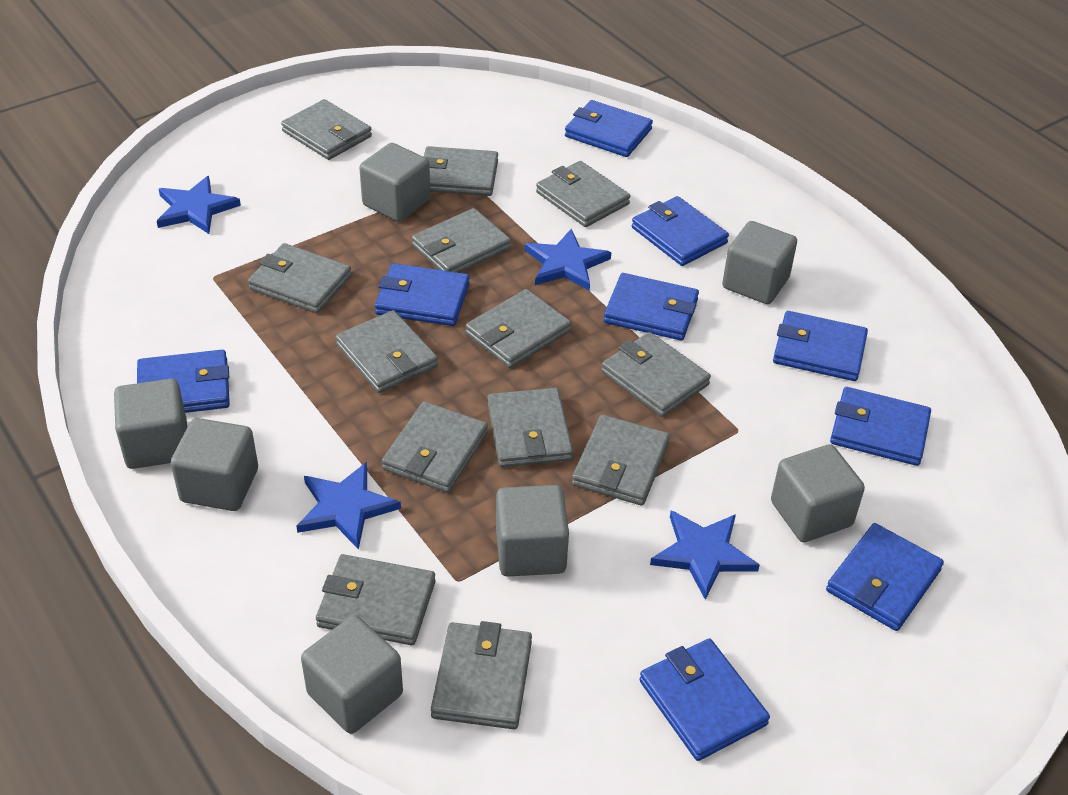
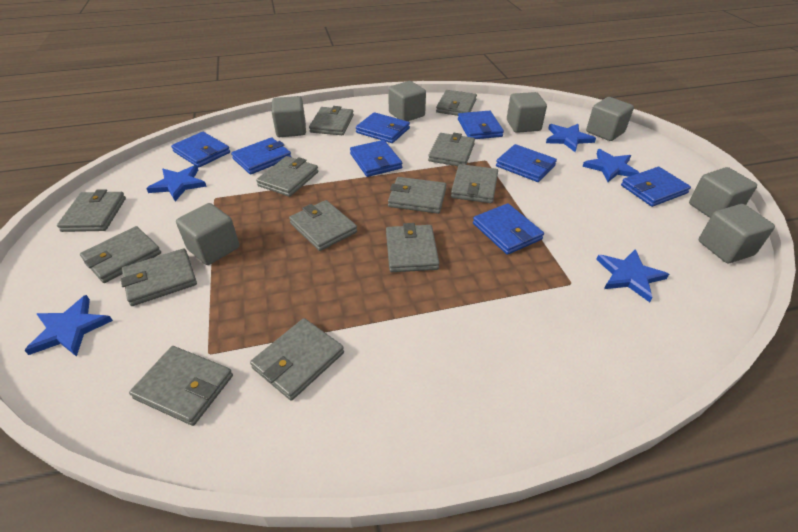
blue star: 4 -> 5
blue wallet: 9 -> 8

